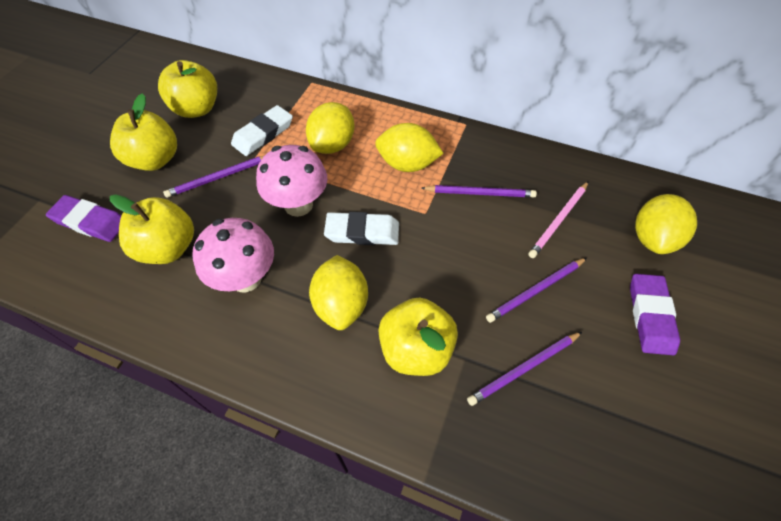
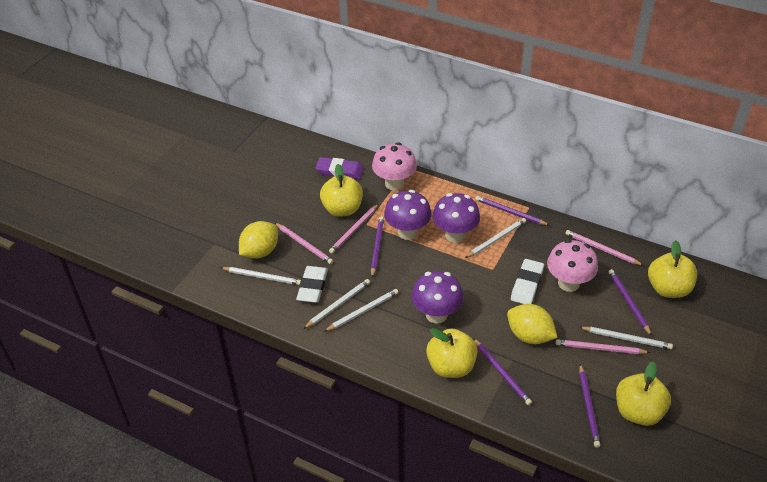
pink pencil: 1 -> 4
purple eraser: 2 -> 1
purple mushroom: 0 -> 3
purple pencil: 4 -> 5
white pencil: 0 -> 5
yellow lemon: 4 -> 2

